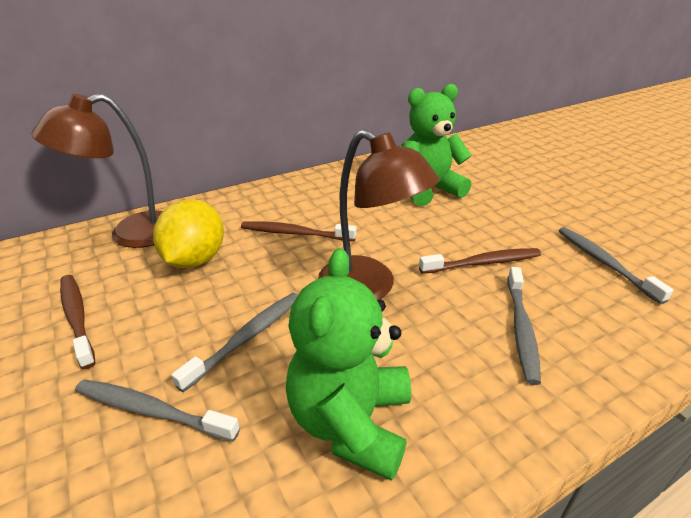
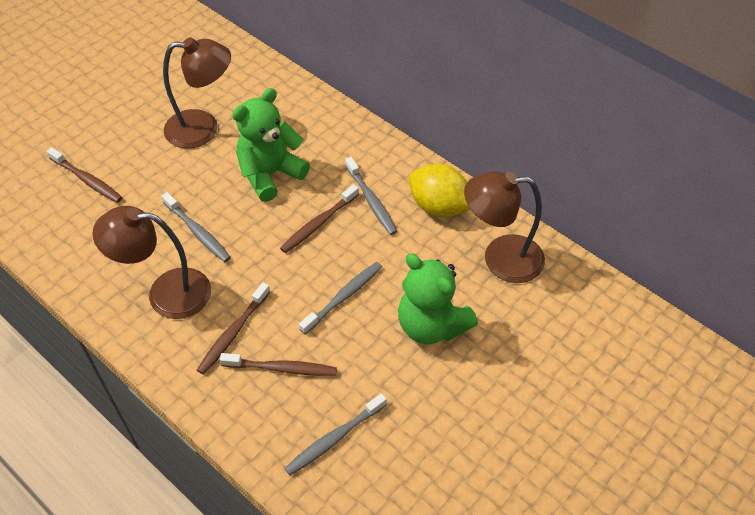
brown lamp: 2 -> 3
brown toothbrush: 3 -> 4

